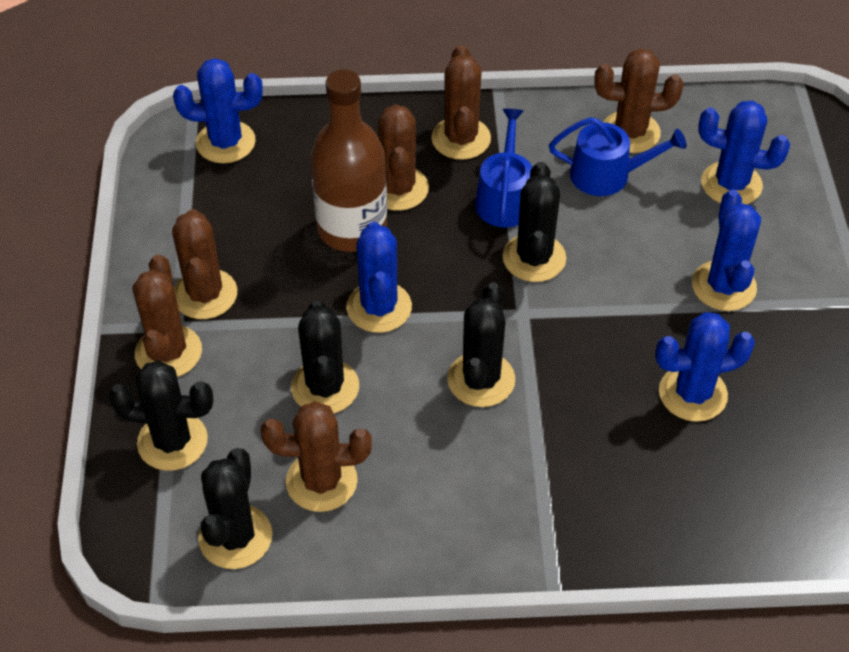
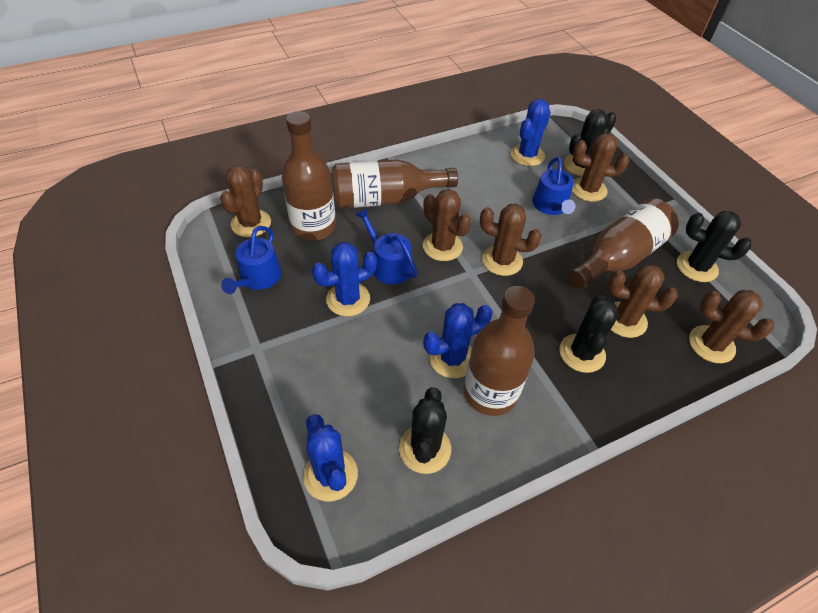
black cactus: 5 -> 4
blue cactus: 5 -> 4
blue watering can: 2 -> 3
brown bottle: 1 -> 4

